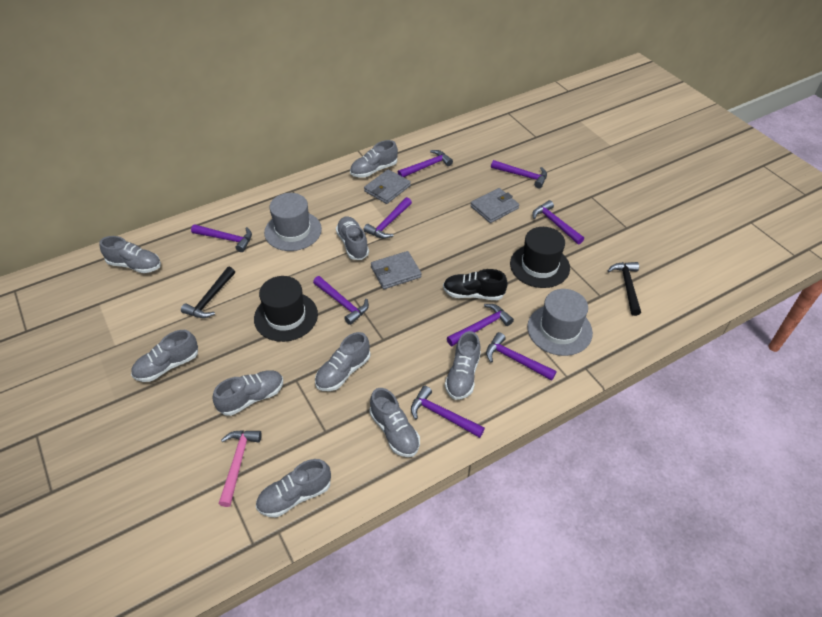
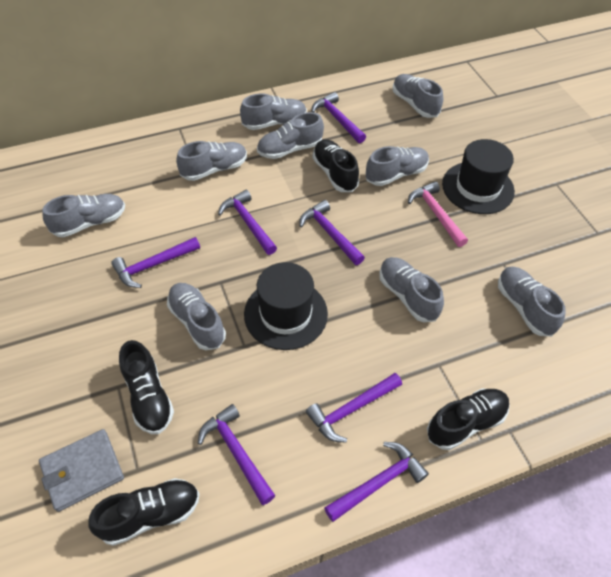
black hammer: 2 -> 0
black shoe: 1 -> 4
grey hat: 2 -> 0
grey wallet: 3 -> 1
purple hammer: 9 -> 7

